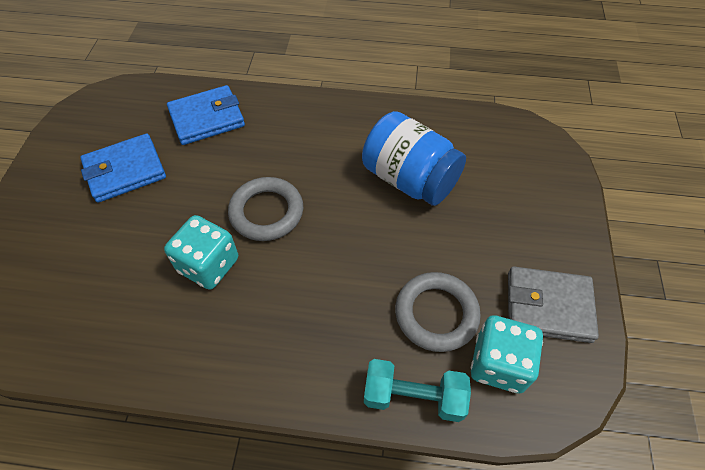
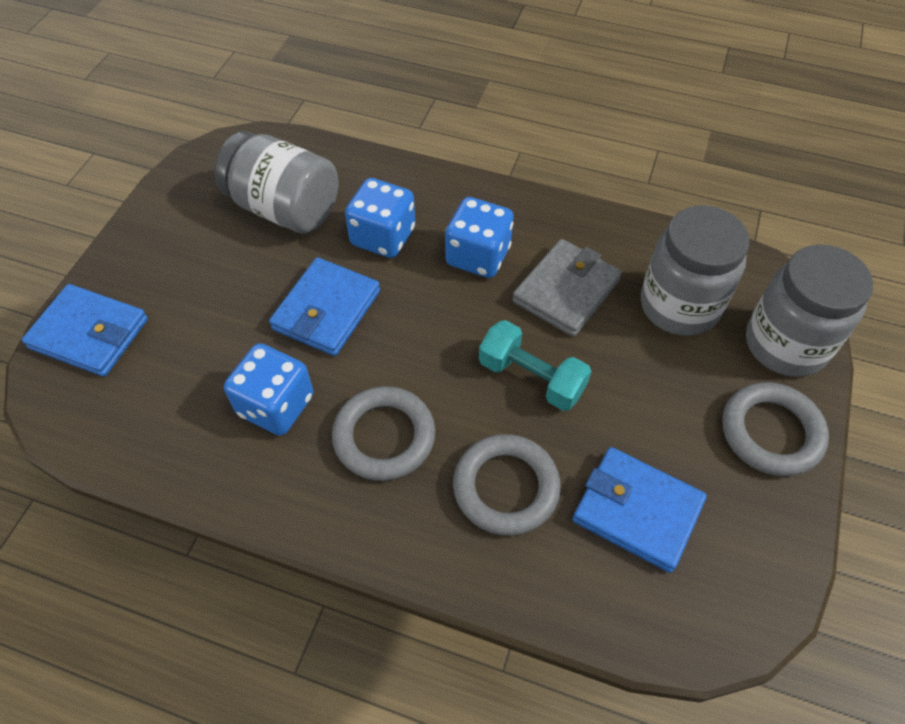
blue dice: 0 -> 3
blue jar: 1 -> 0
blue wallet: 2 -> 3
grey jar: 0 -> 3
grey ring: 2 -> 3
turquoise dice: 2 -> 0

